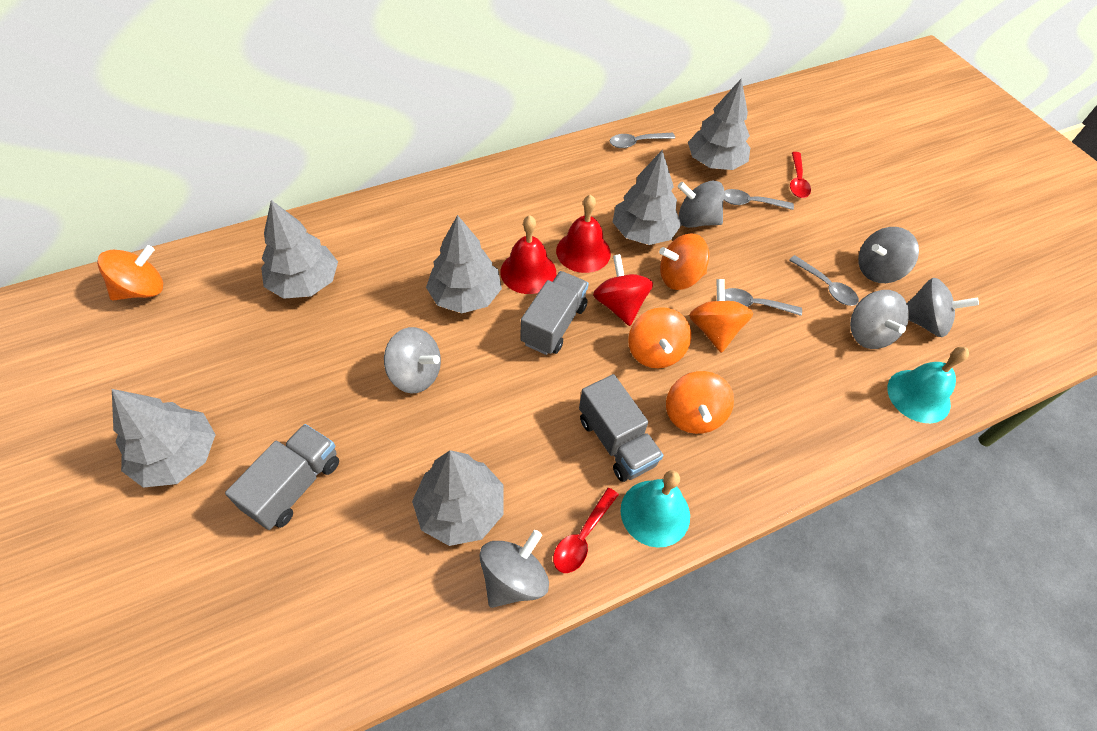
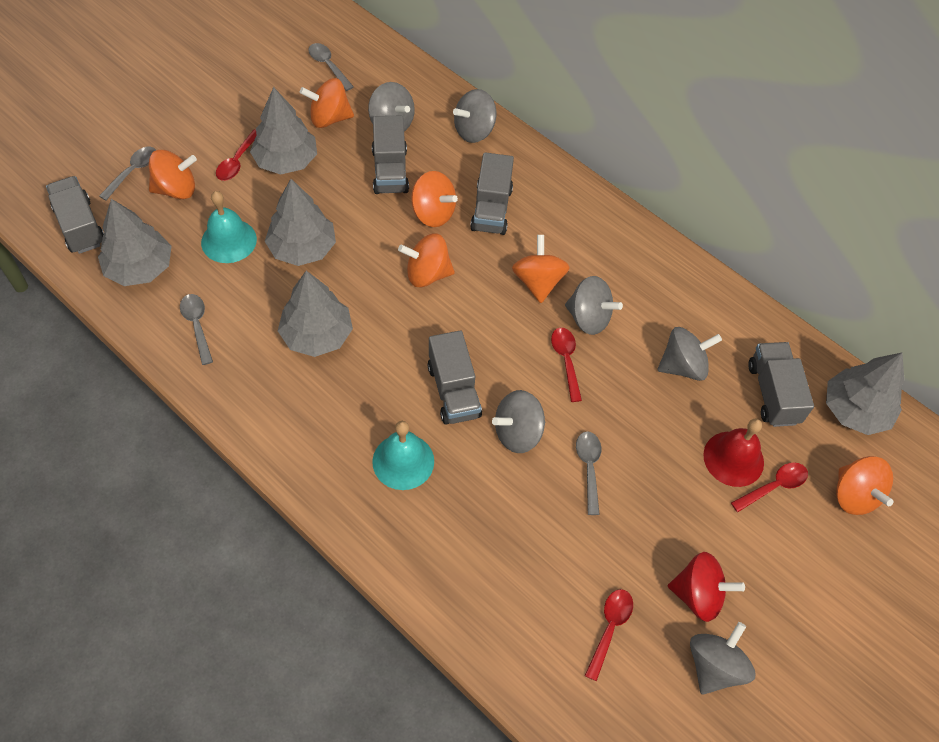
grey tree: 6 -> 5
grey truck: 3 -> 5
orange spinning top: 5 -> 6
red bell: 2 -> 1
red spoon: 2 -> 4

